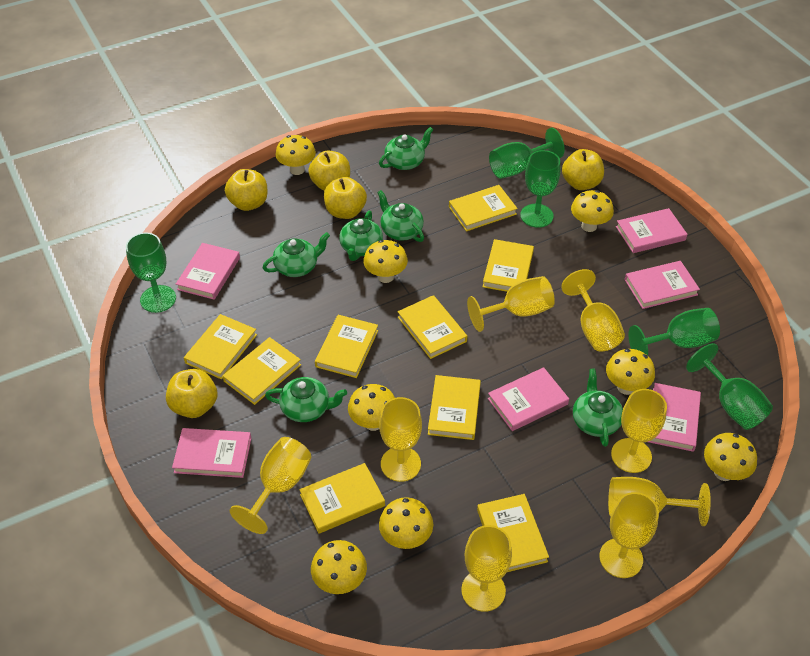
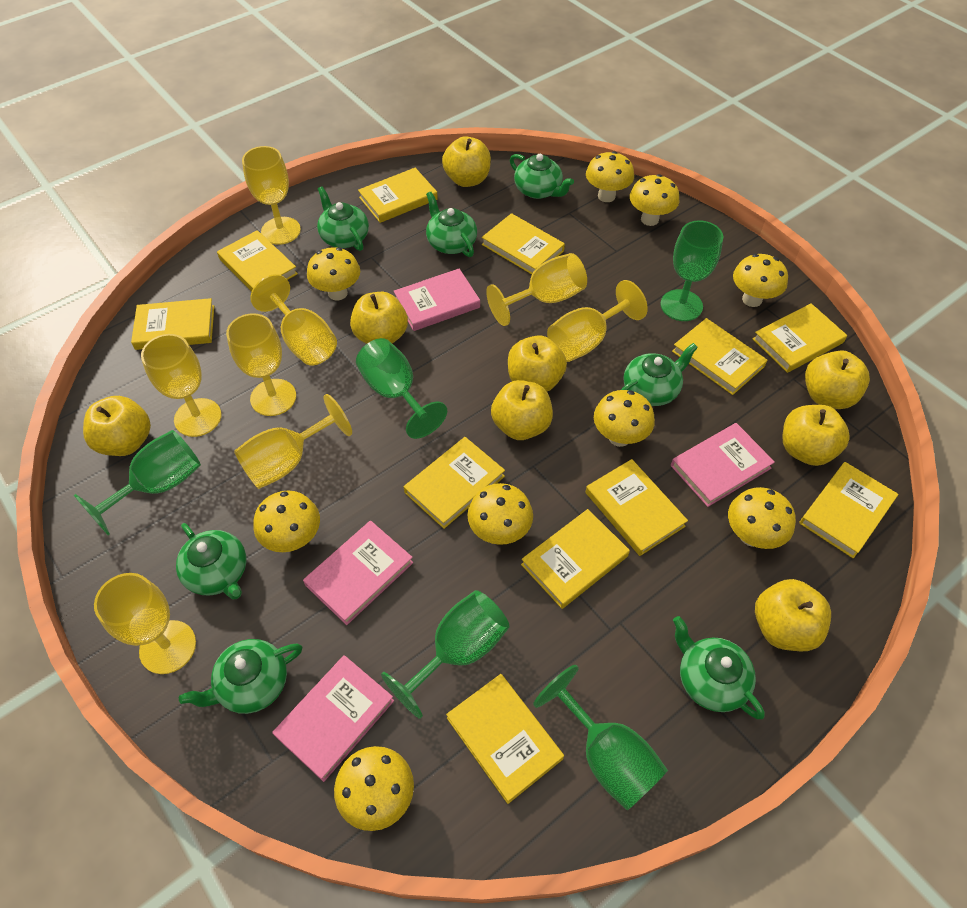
green teapot: 6 -> 7
pink book: 6 -> 4
yellow apple: 5 -> 8
yellow book: 9 -> 11
yellow mushroom: 8 -> 9

